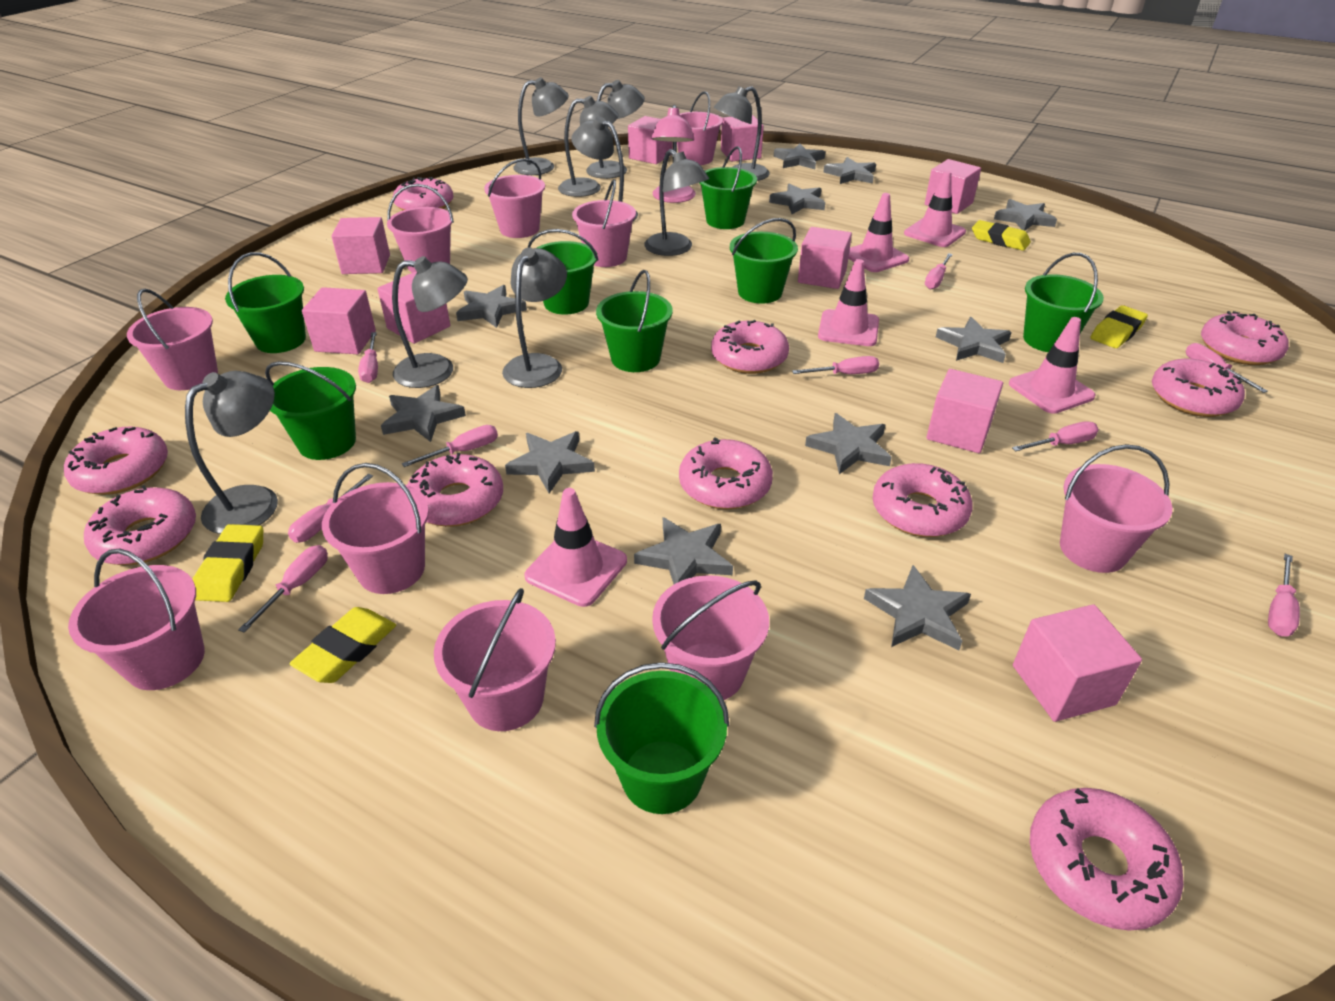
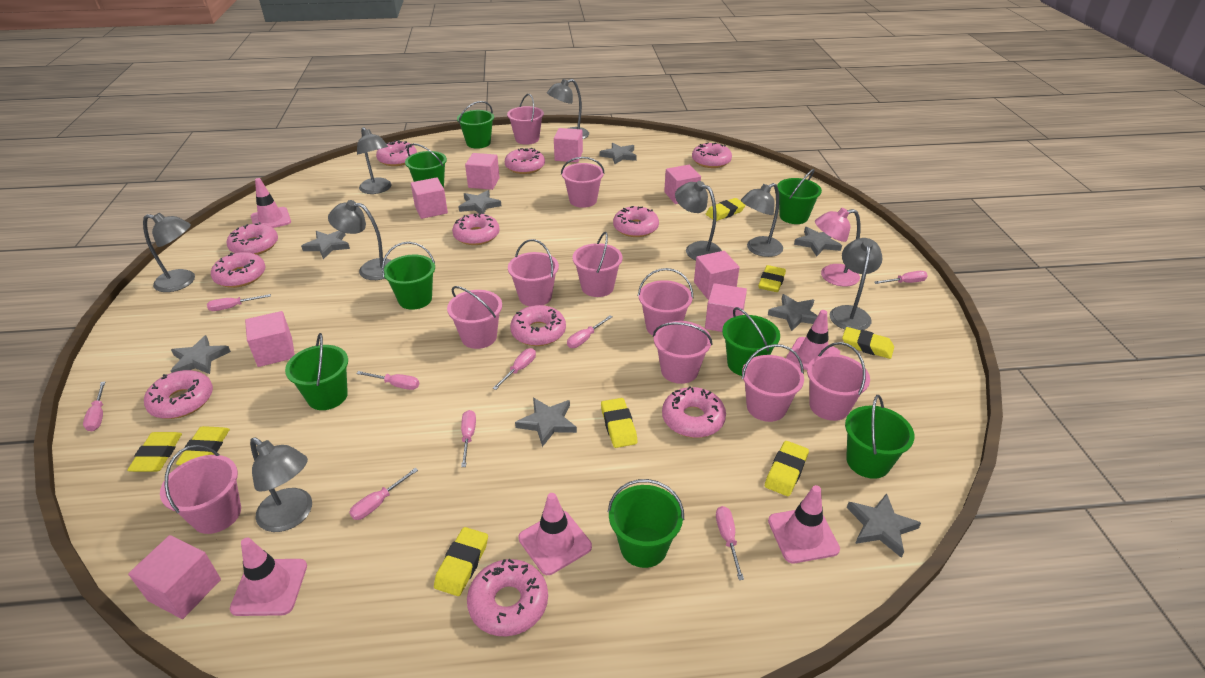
grey lamp: 9 -> 8
grey star: 11 -> 8
pink cube: 9 -> 8
pink donut: 10 -> 11
yellow eraser: 4 -> 8

